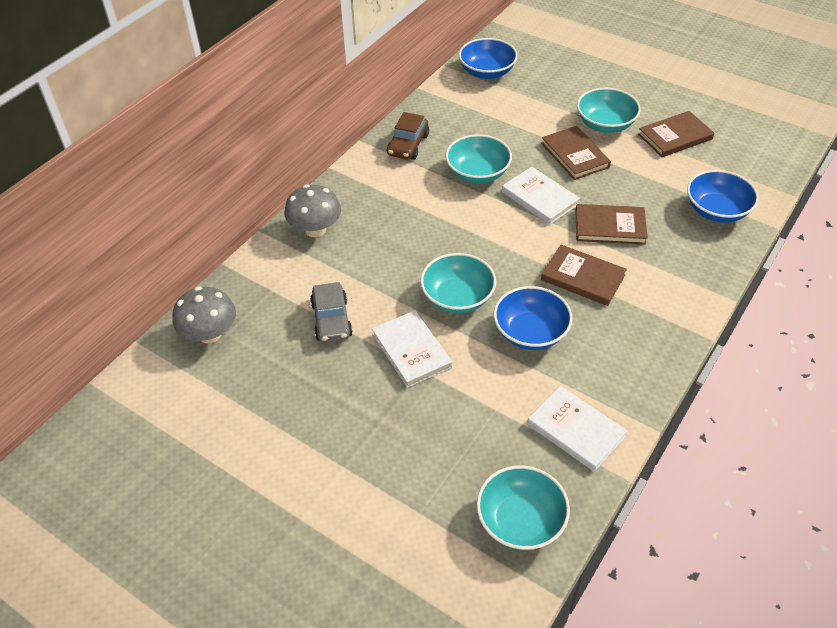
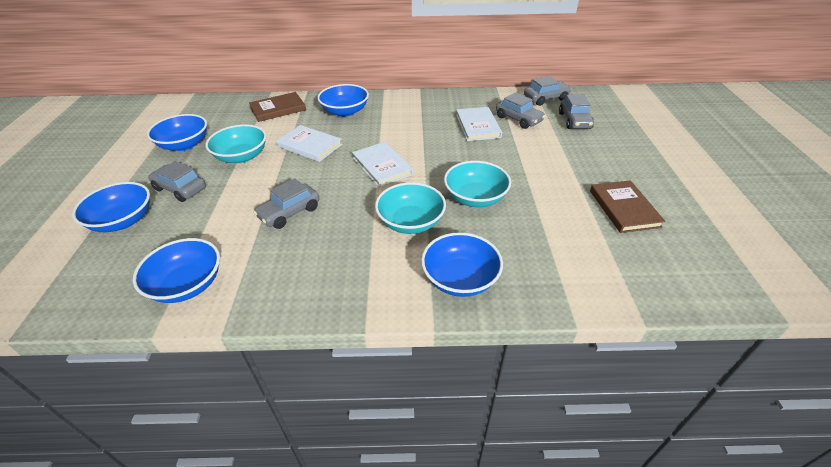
blue bowl: 3 -> 5
brown book: 4 -> 2
brown car: 1 -> 0
grey car: 1 -> 5
grey mushroom: 2 -> 0
turquoise bowl: 4 -> 3

